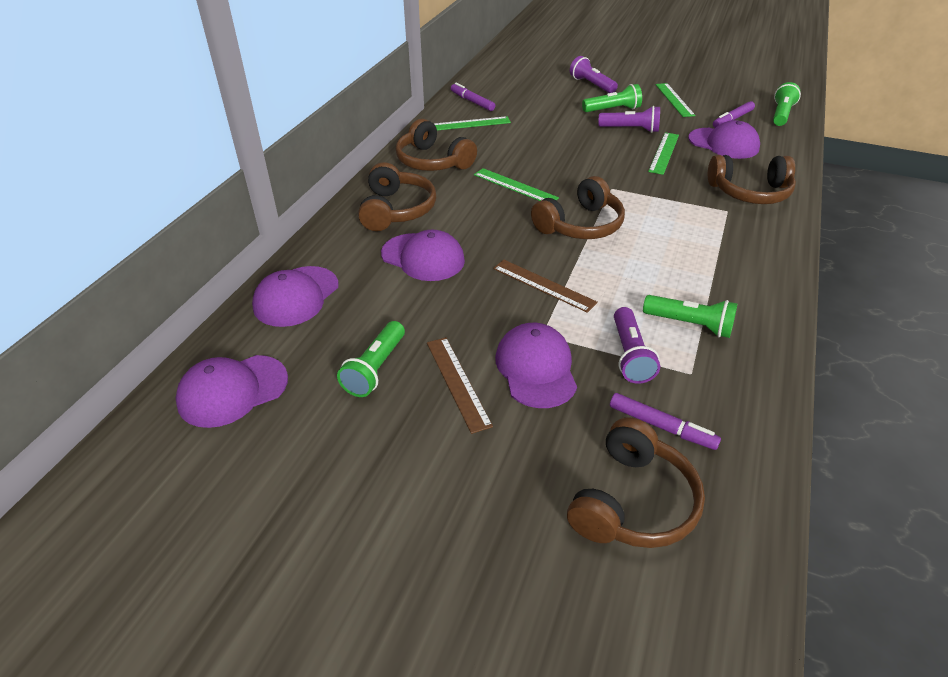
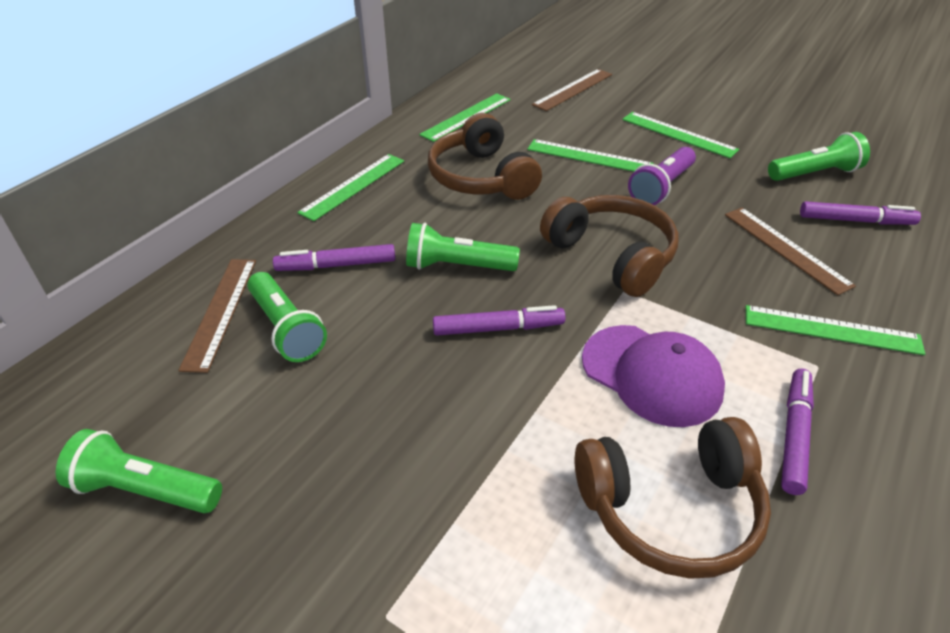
brown headphones: 5 -> 3
brown ruler: 2 -> 3
green ruler: 4 -> 5
purple cap: 5 -> 1
purple flashlight: 3 -> 1
purple marker: 3 -> 4

